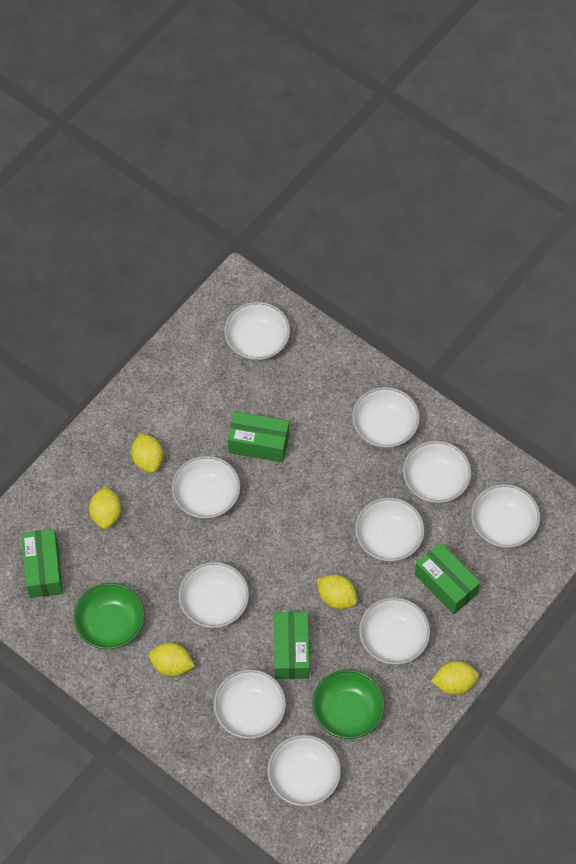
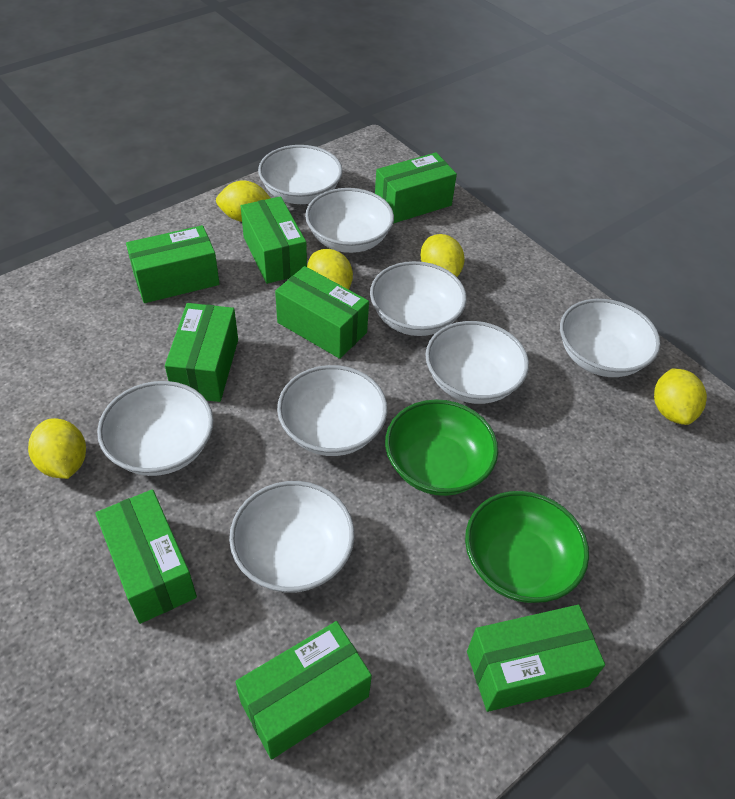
green box: 4 -> 8
white bowl: 10 -> 8

